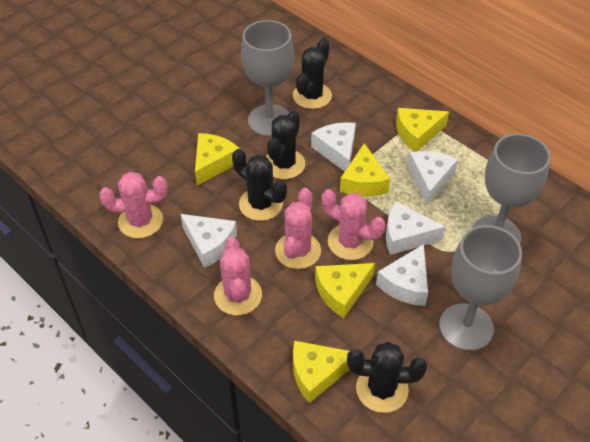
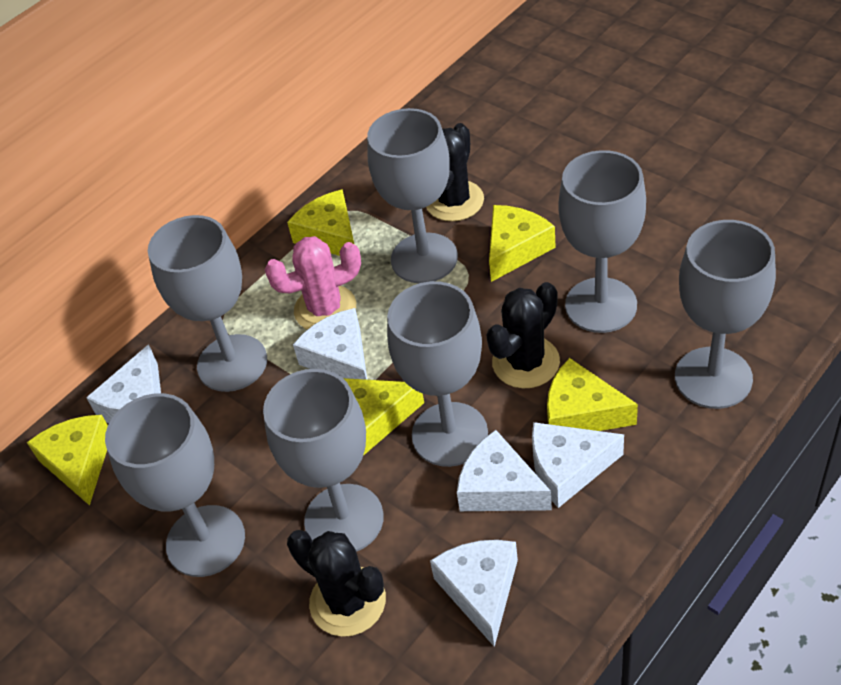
black cactus: 4 -> 3
grey goblet: 3 -> 7
pink cactus: 4 -> 1

